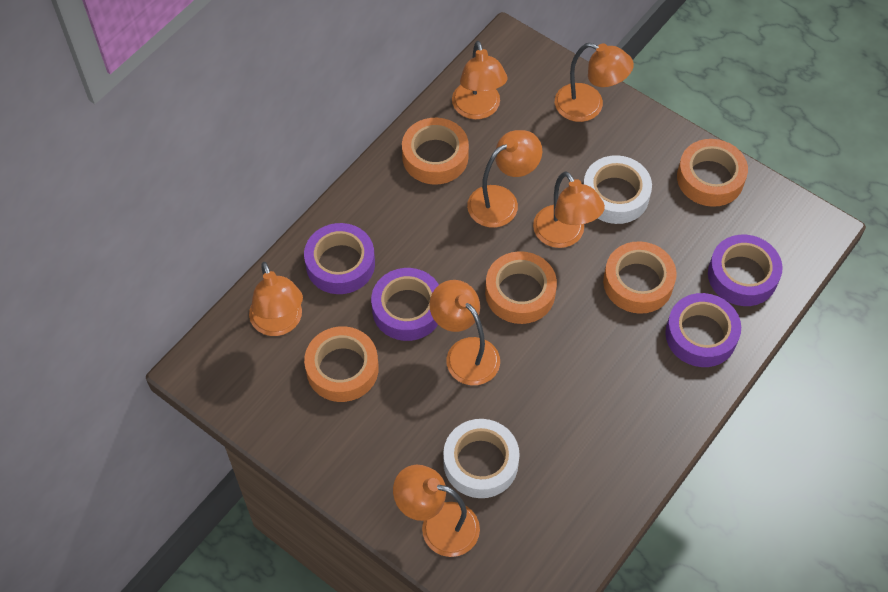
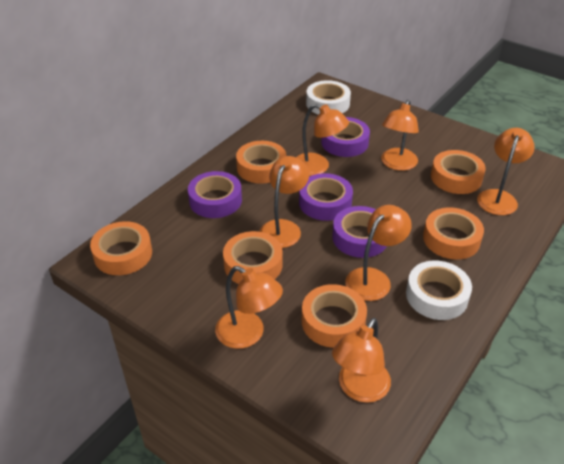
orange tape: 5 -> 6

